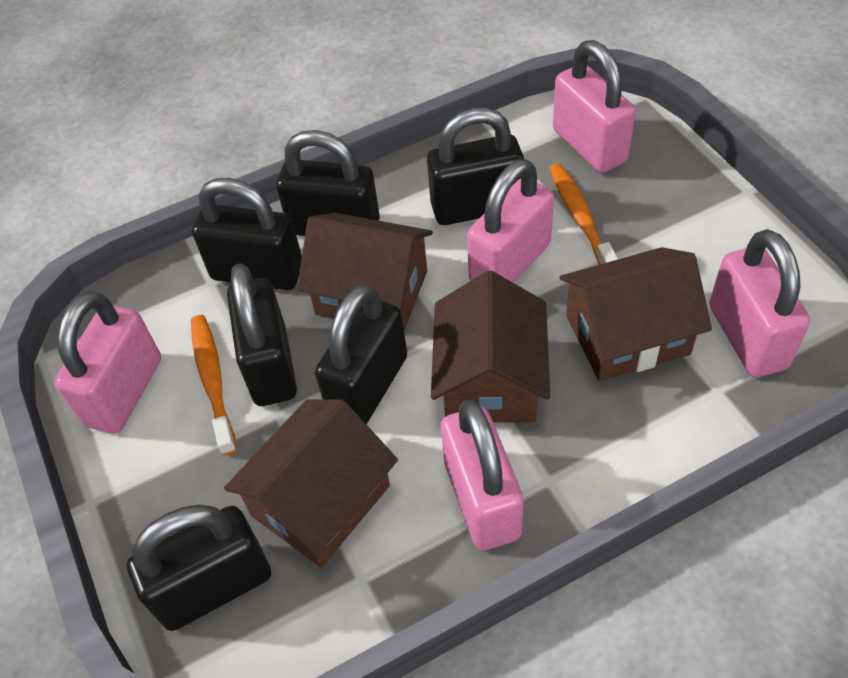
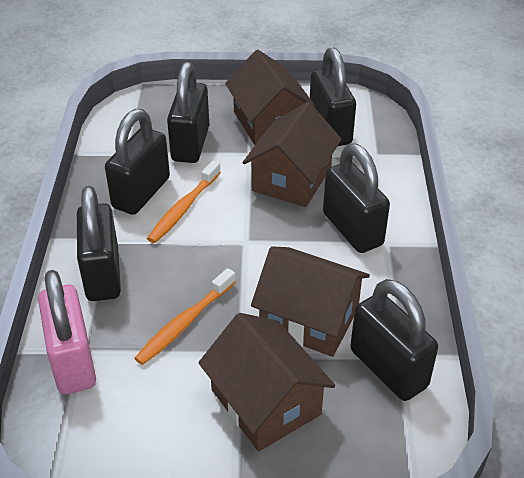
pink padlock: 5 -> 1

